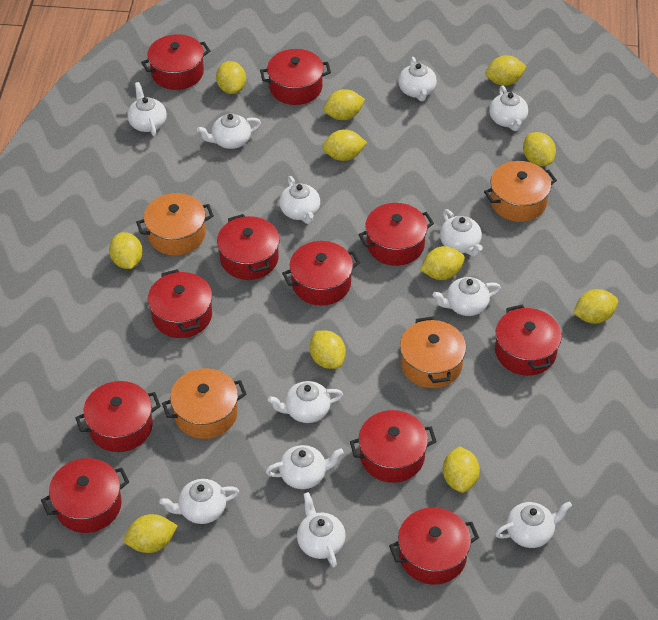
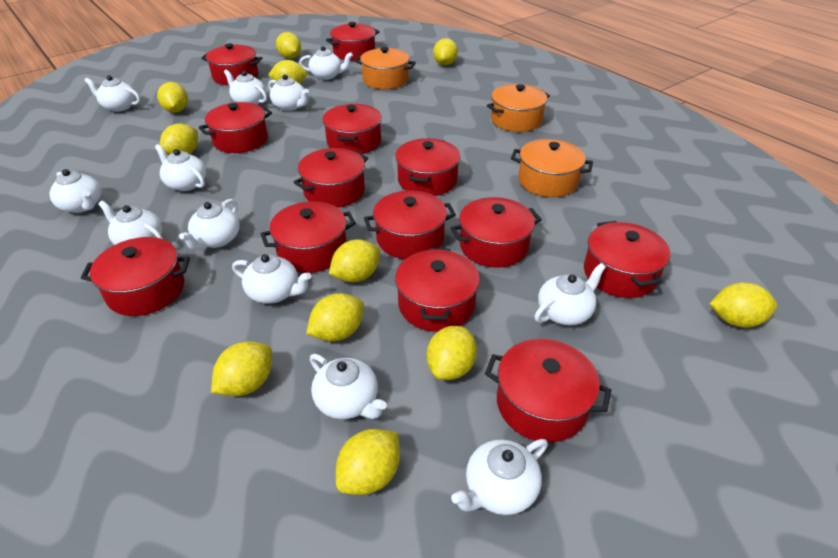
orange pot: 4 -> 3
red pot: 11 -> 13

